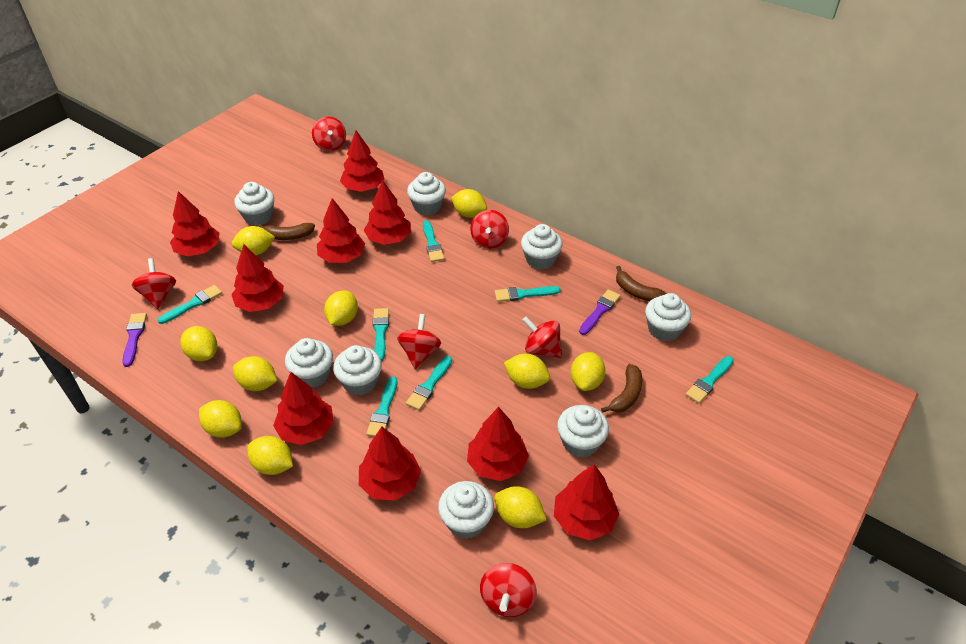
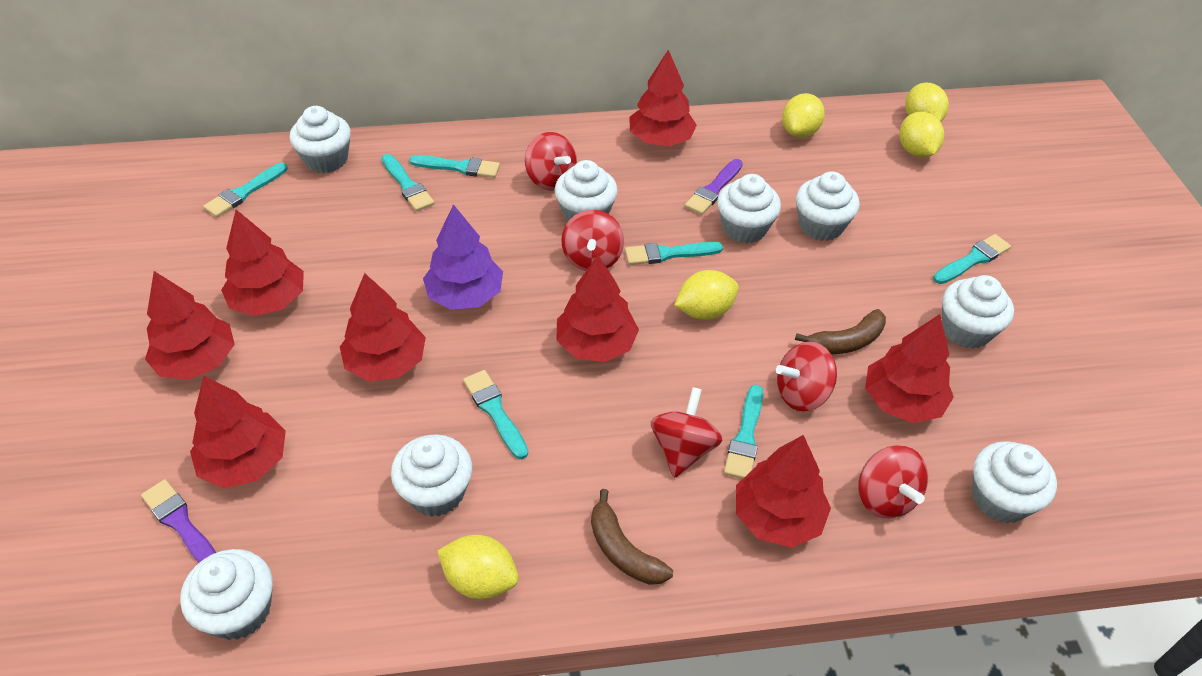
brown banana: 3 -> 2
purple tree: 0 -> 1
red spinning top: 6 -> 5
red tree: 9 -> 8
yellow lemon: 10 -> 5

